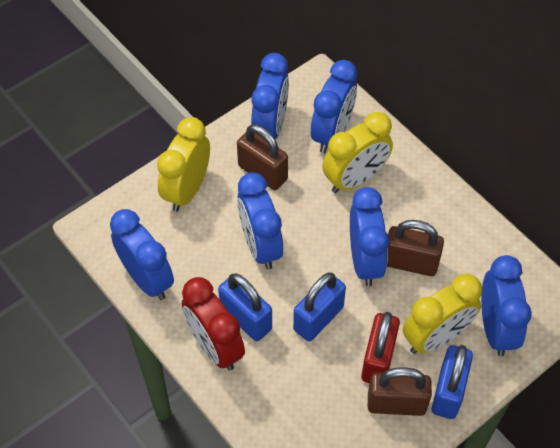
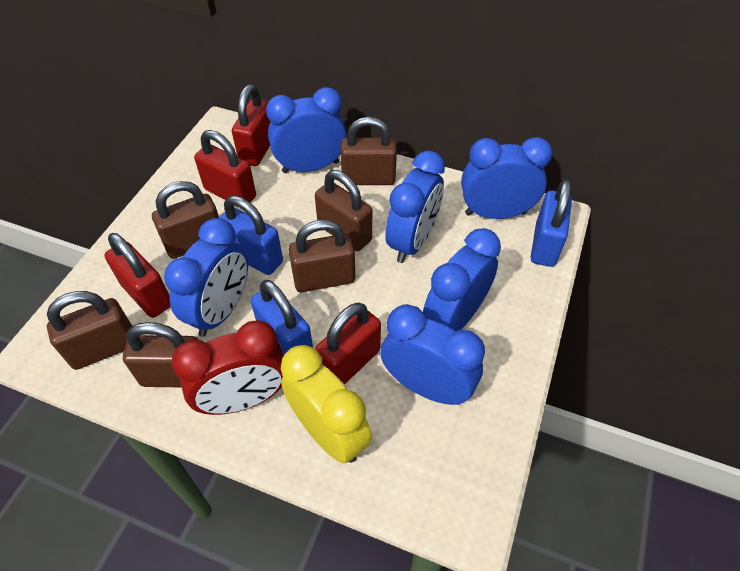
brown padlock: 3 -> 6
red padlock: 1 -> 4
yellow clock: 3 -> 1

